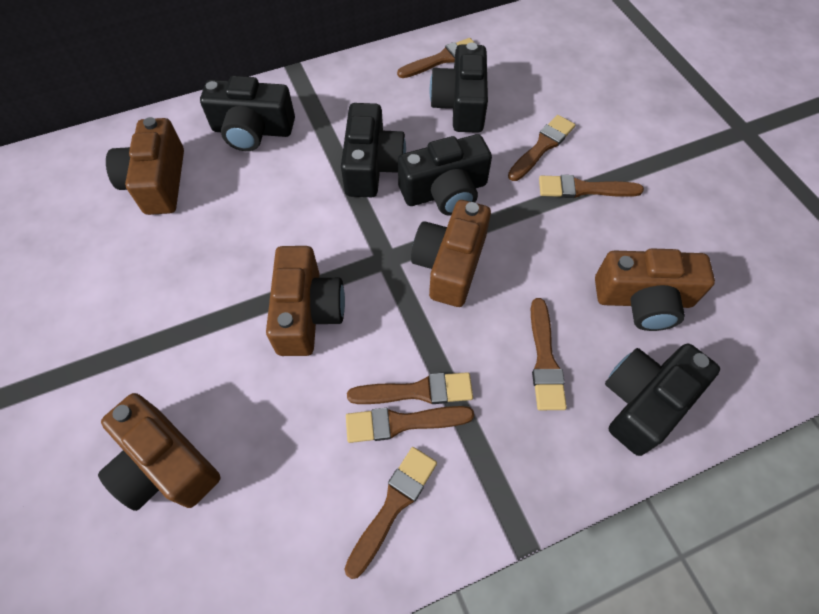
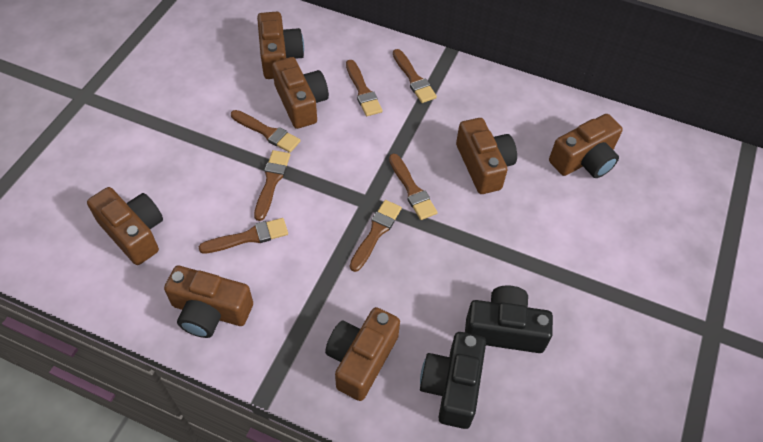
black camera: 5 -> 2
brown camera: 5 -> 7

